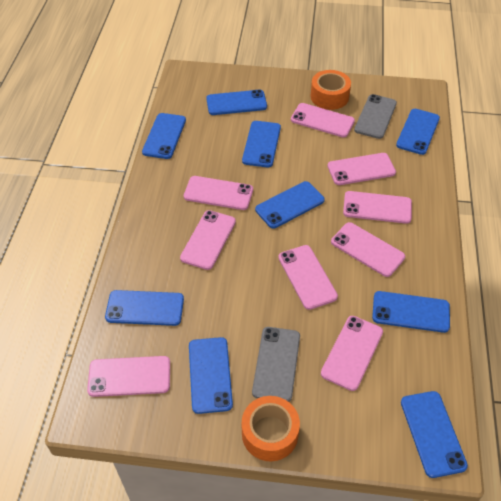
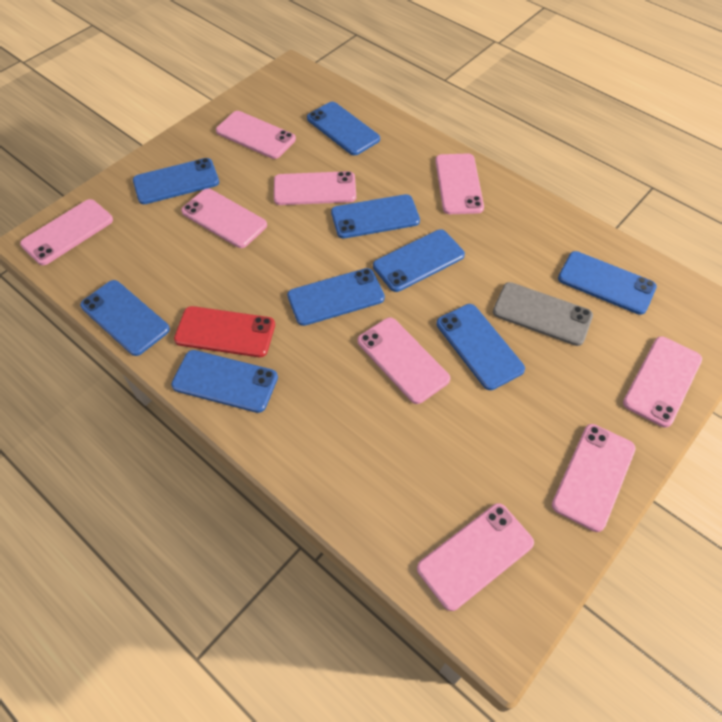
grey phone: 2 -> 1
orange tape: 2 -> 0
red phone: 0 -> 1

